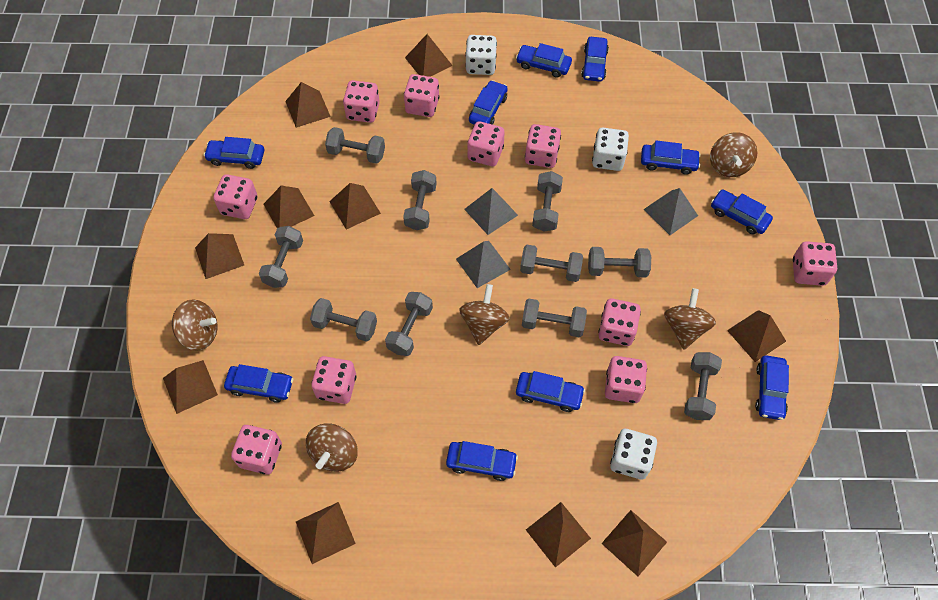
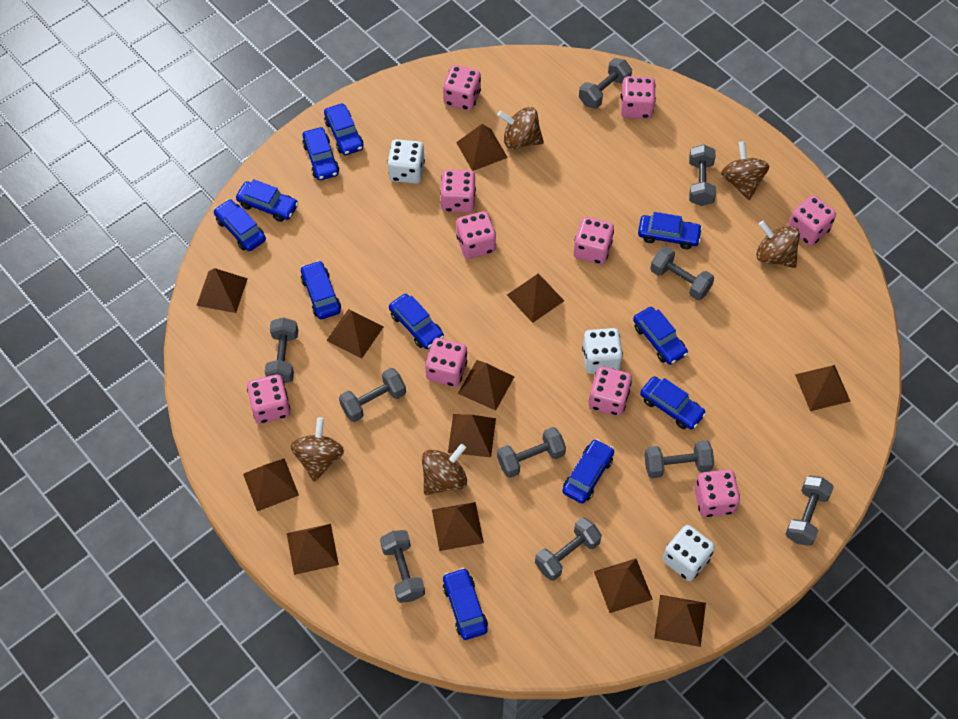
blue car: 10 -> 11
brown pyramid: 10 -> 12
grey pyramid: 3 -> 0

